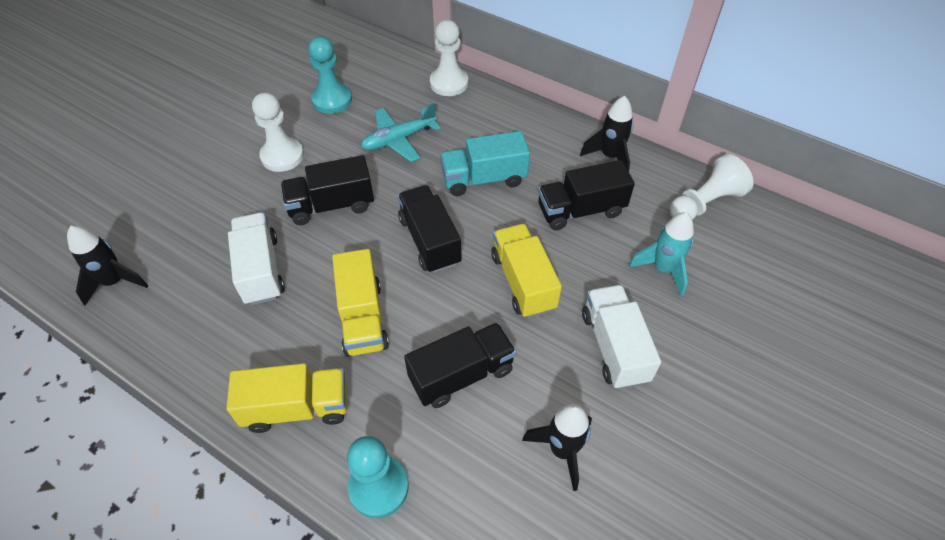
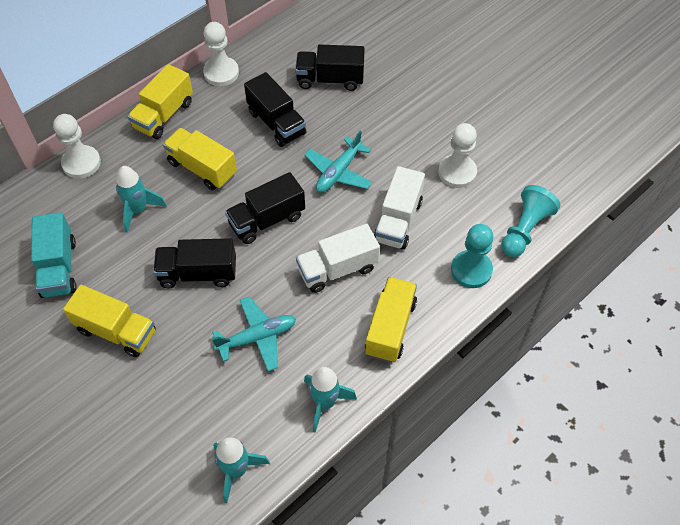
black rocket: 3 -> 0
turquoise plane: 1 -> 2
turquoise rocket: 1 -> 3
yellow truck: 3 -> 4

